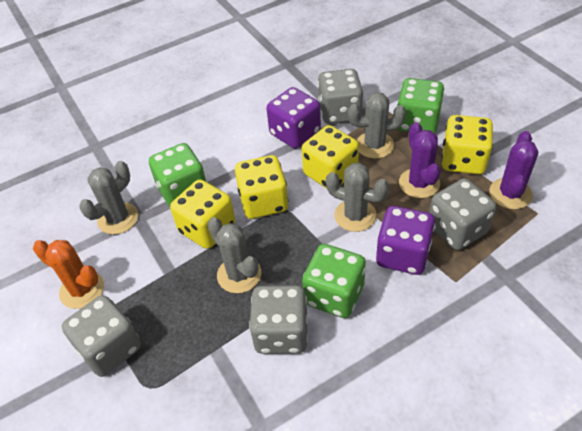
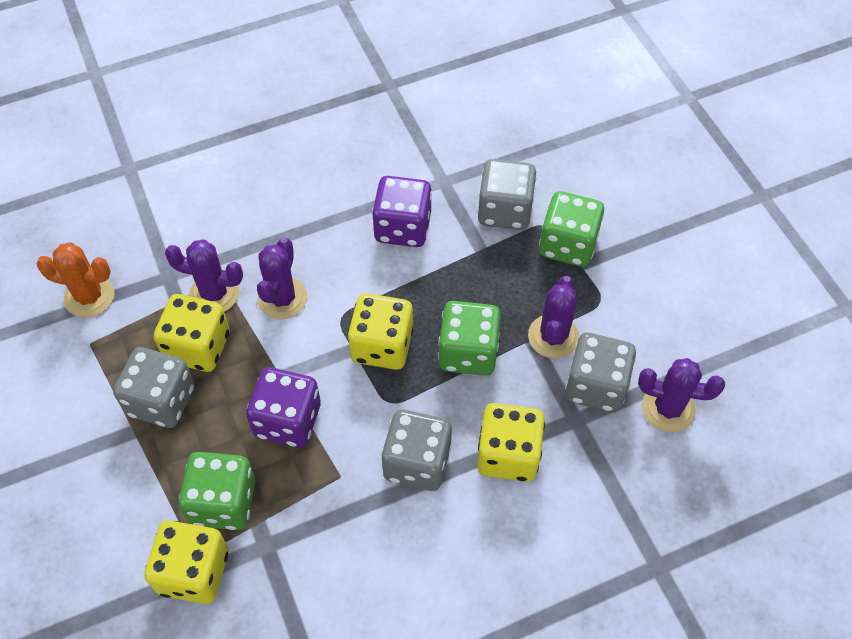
grey cactus: 4 -> 0
purple cactus: 2 -> 4

